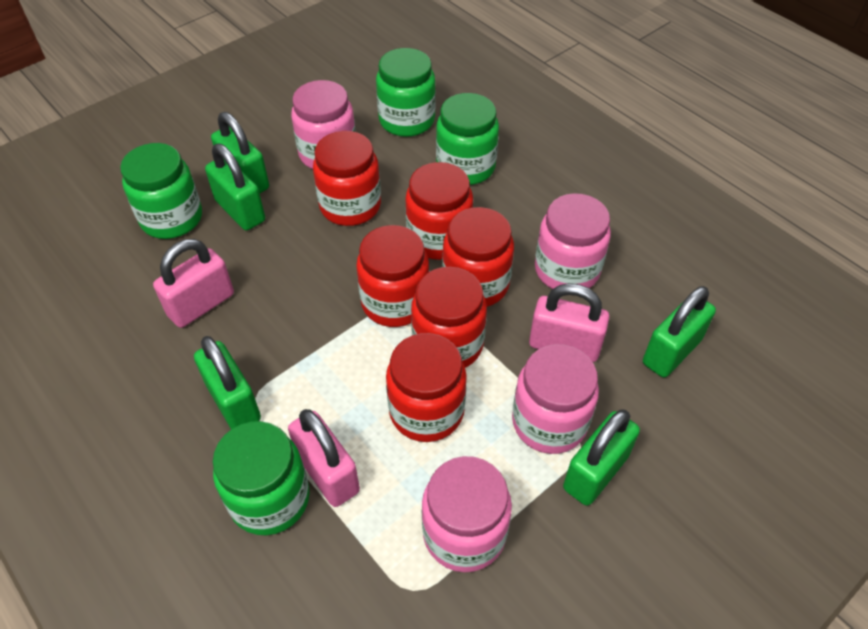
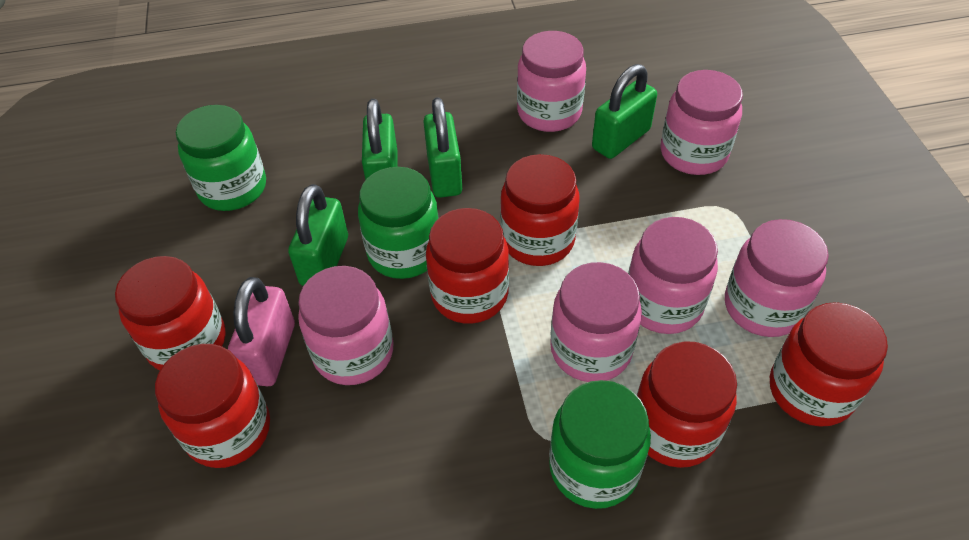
green jar: 4 -> 3
green padlock: 5 -> 4
pink jar: 4 -> 6
pink padlock: 3 -> 1

